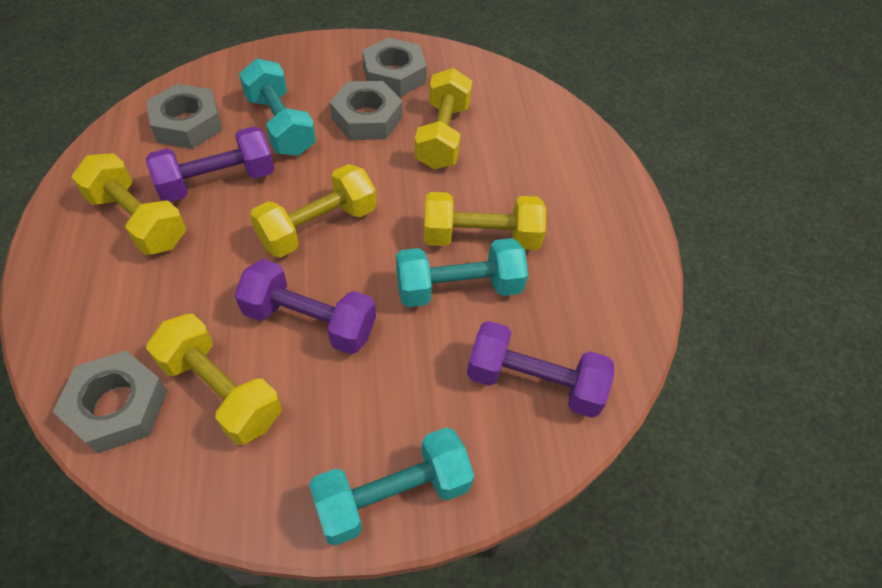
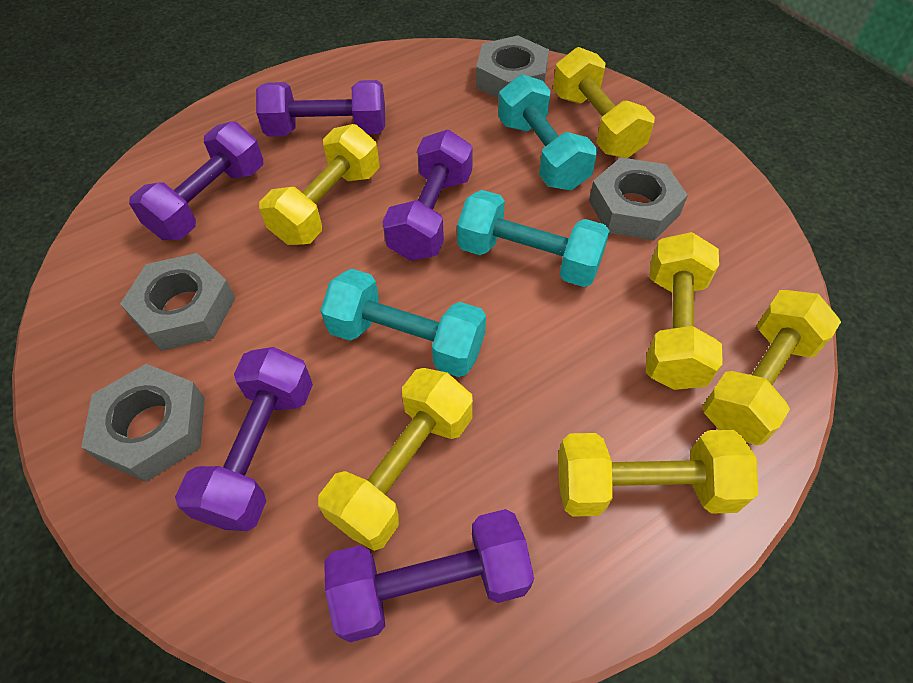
purple dumbbell: 3 -> 5
yellow dumbbell: 5 -> 6

